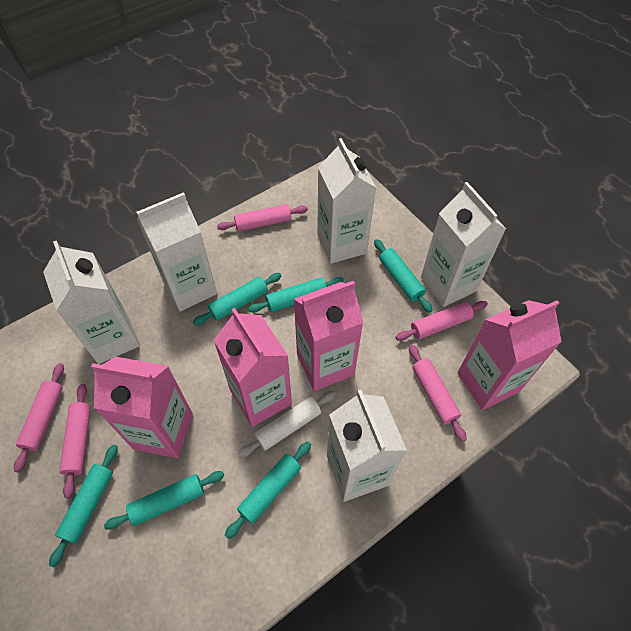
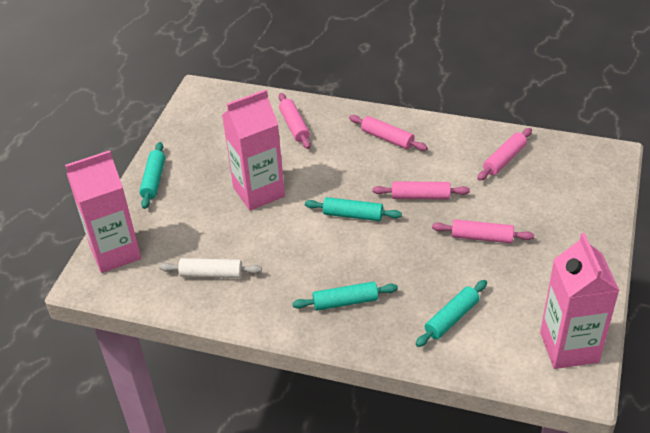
pink carton: 4 -> 3
turquoise rolling pin: 6 -> 4
white carton: 5 -> 0

